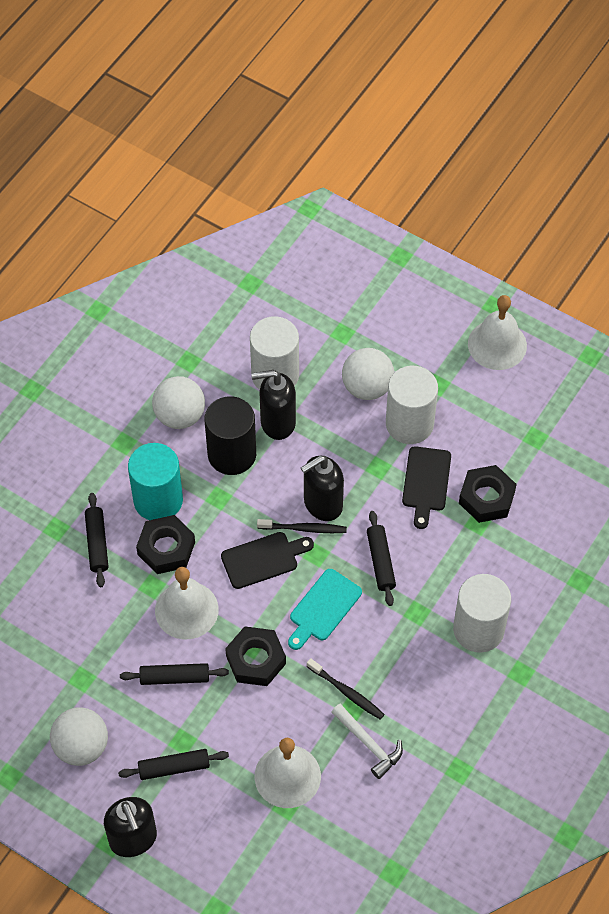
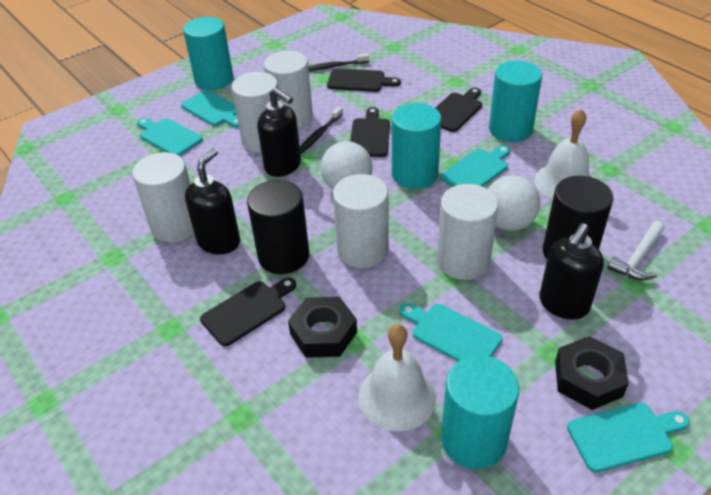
black cutting board: 2 -> 4
black cylinder: 1 -> 2
black nut: 3 -> 2
black rolling pin: 4 -> 0
turquoise cutting board: 1 -> 5
turquoise cylinder: 1 -> 4
white ball: 3 -> 2
white bell: 3 -> 2
white cylinder: 3 -> 5

